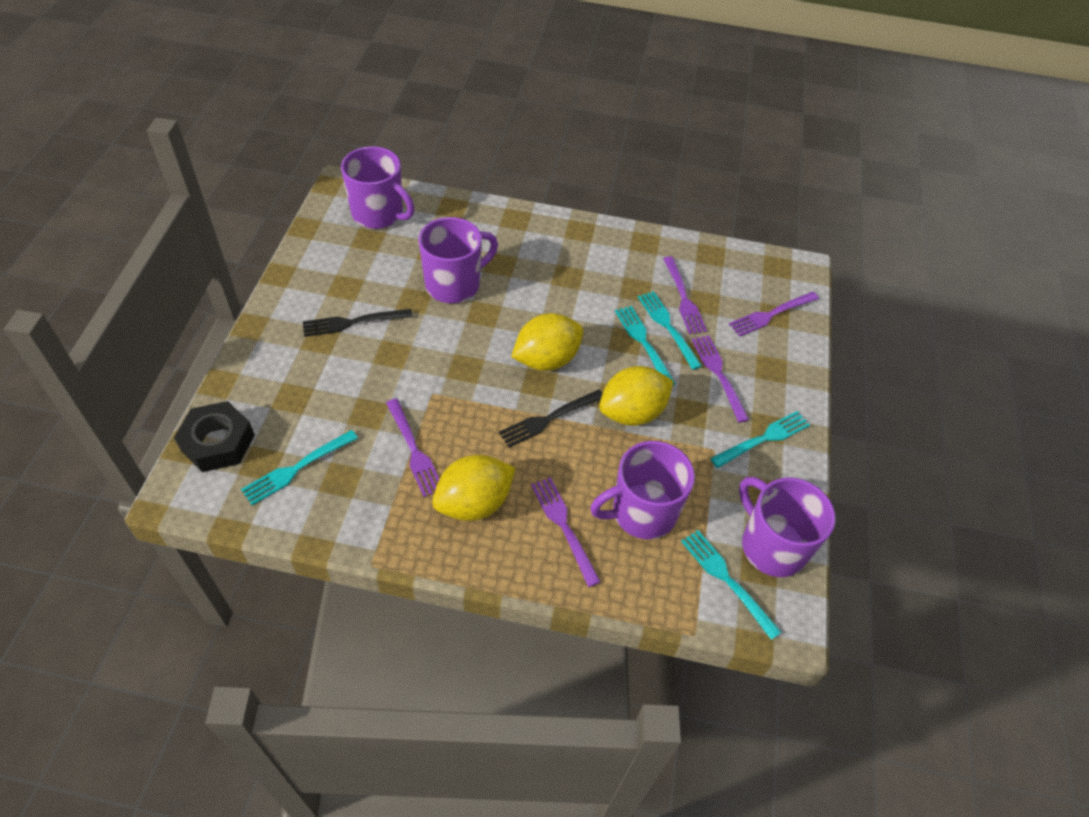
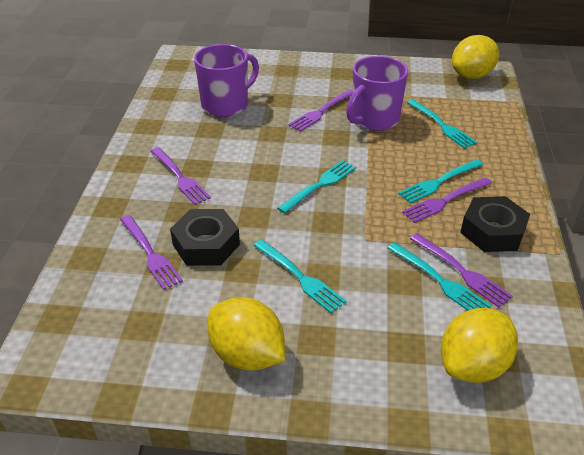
black fork: 2 -> 0
black nut: 1 -> 2
purple mug: 4 -> 2

